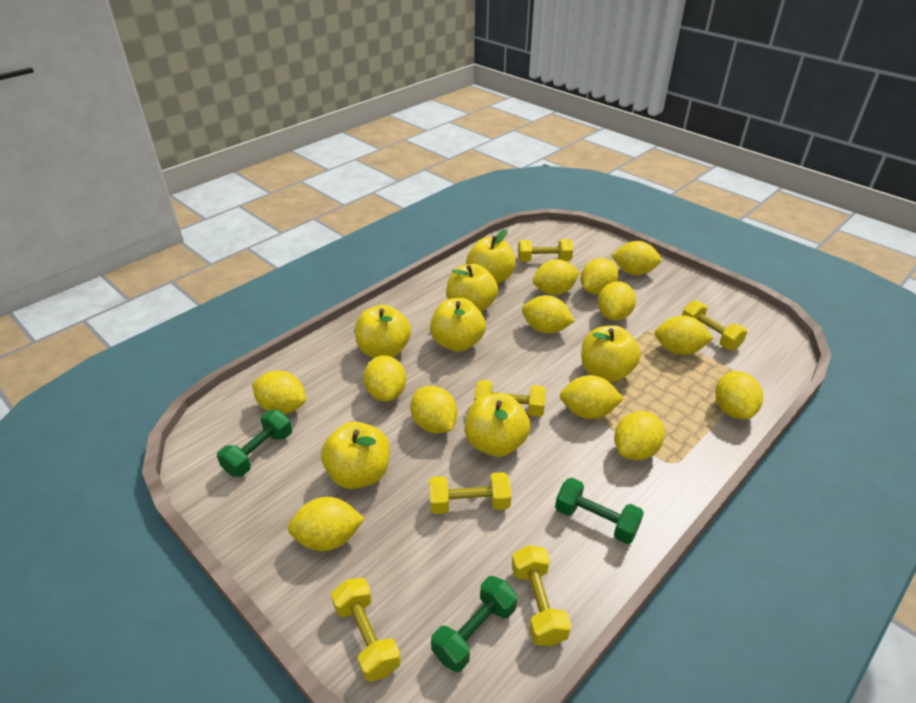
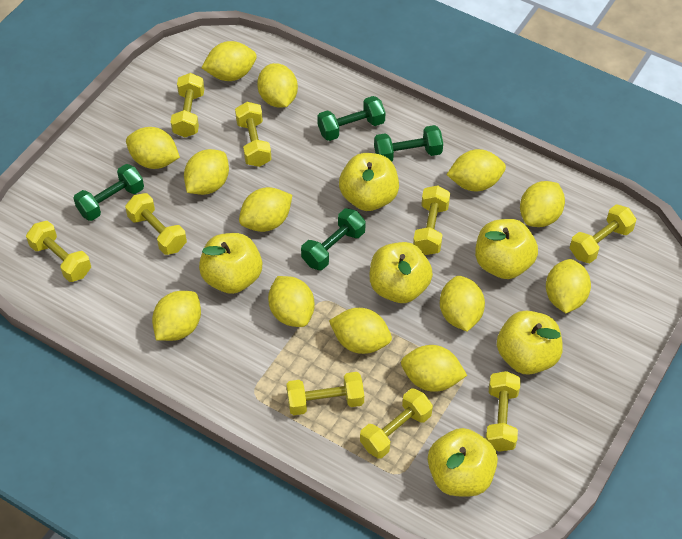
green dumbbell: 3 -> 4
yellow apple: 7 -> 6
yellow dumbbell: 6 -> 9

